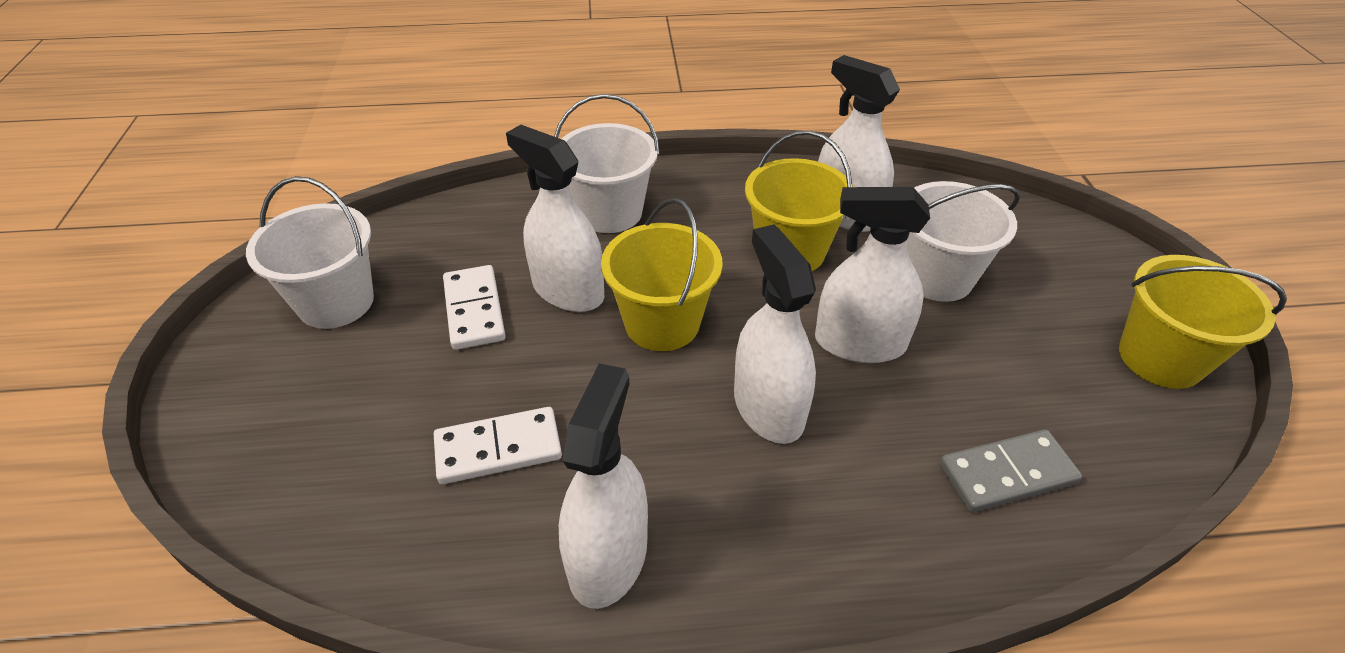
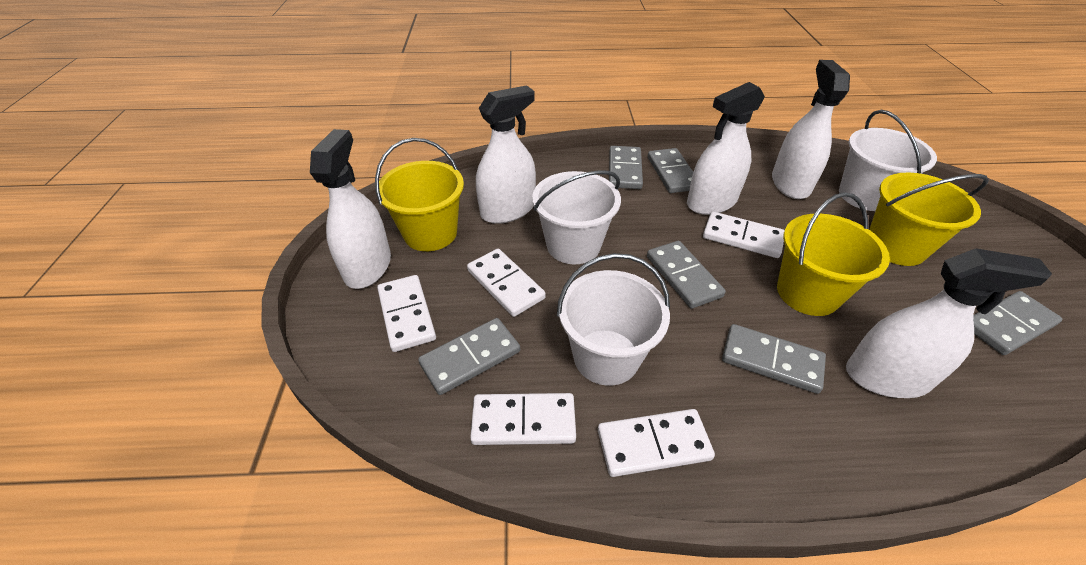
grey domino: 1 -> 6
white domino: 2 -> 5

